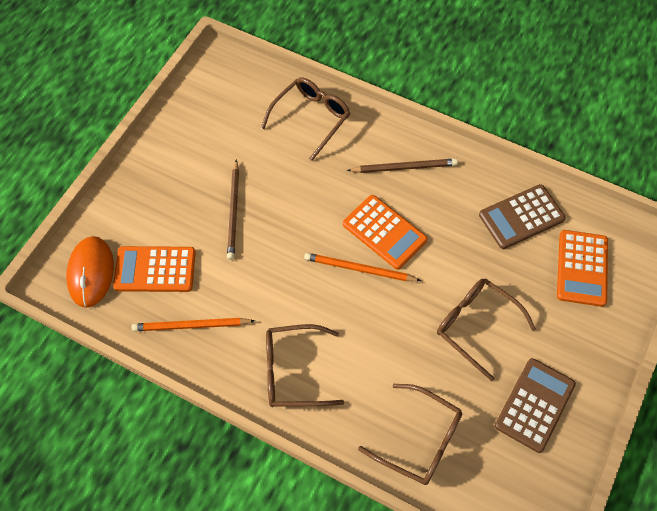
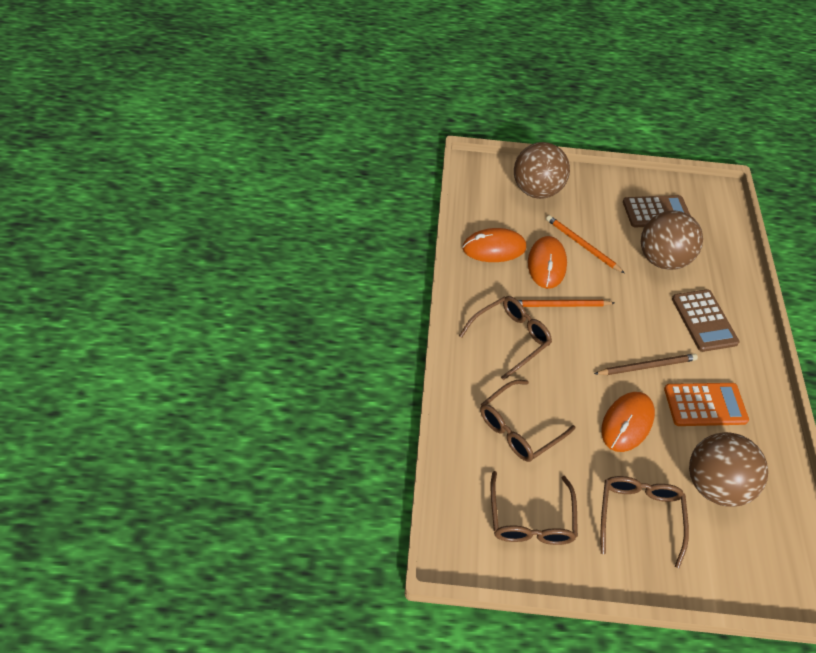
brown ball: 0 -> 3
brown pencil: 2 -> 1
orange calculator: 3 -> 1
orange mouse: 1 -> 3

